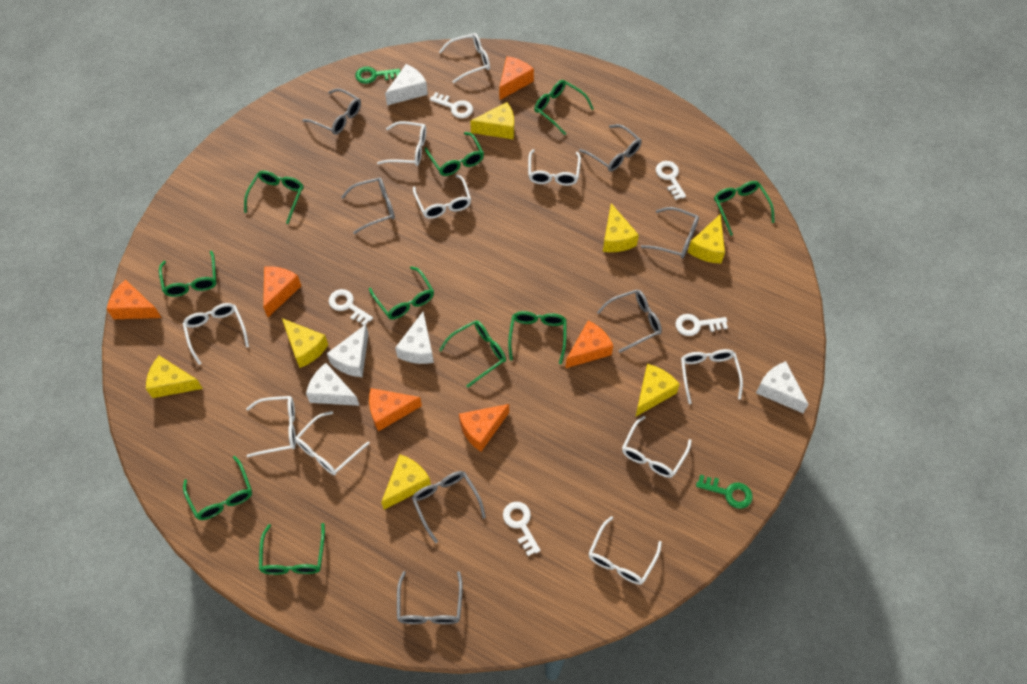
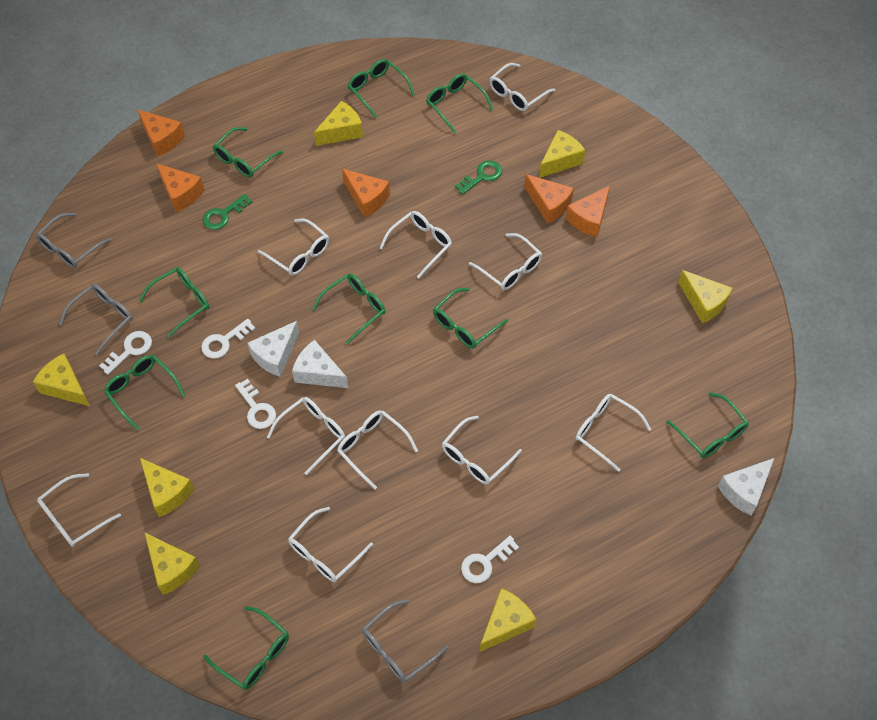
green glasses: 10 -> 9
grey glasses: 7 -> 3
orange cheese: 6 -> 5
white cheese: 5 -> 3
white key: 5 -> 4

